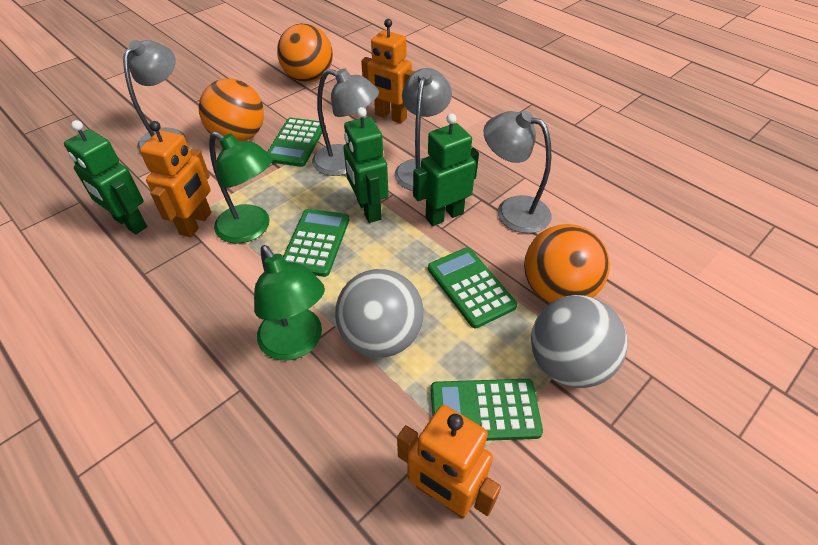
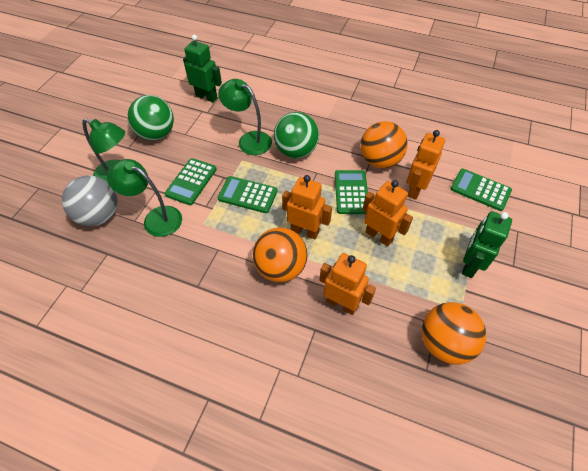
green ball: 0 -> 2
green lamp: 2 -> 3
green robot: 3 -> 2
grey ball: 2 -> 1
grey lamp: 4 -> 0
orange robot: 3 -> 4

